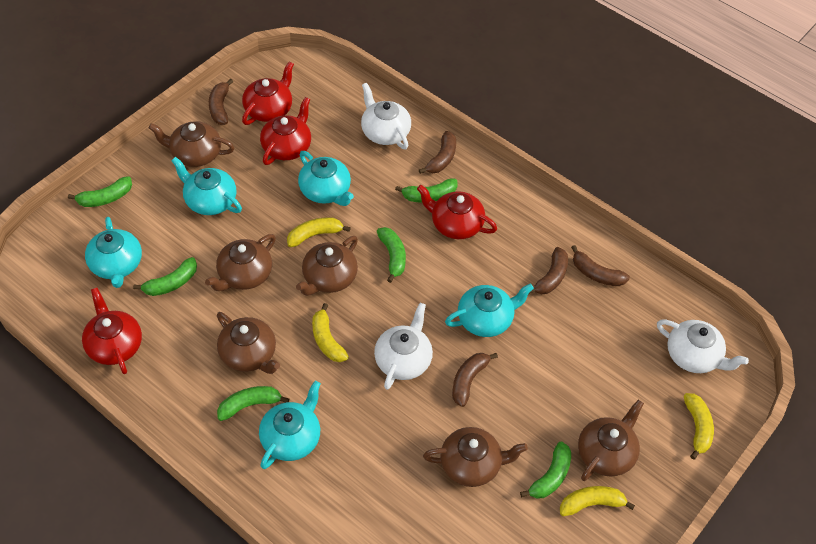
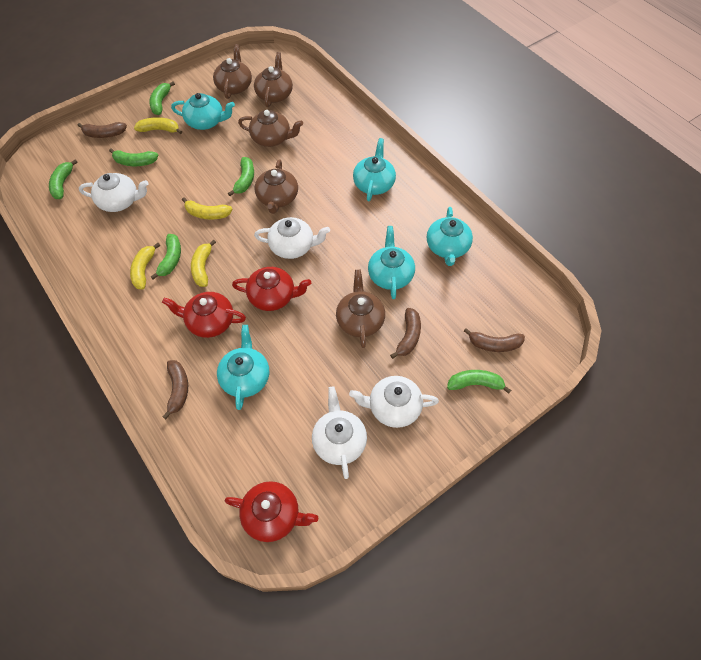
brown banana: 5 -> 4
brown teapot: 6 -> 5
red teapot: 4 -> 3
white teapot: 3 -> 4

